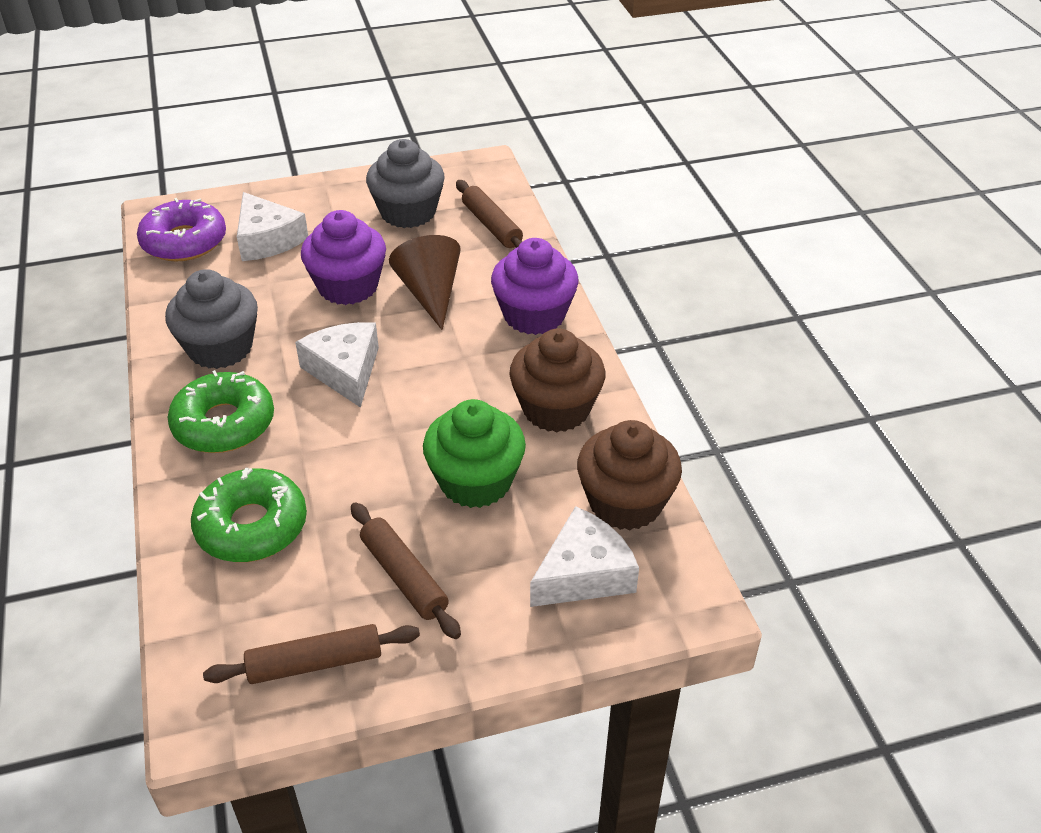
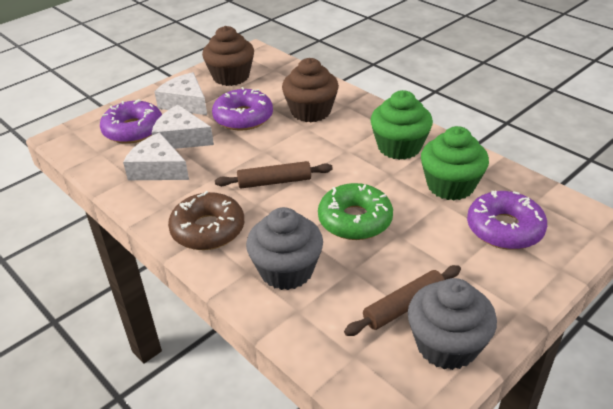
brown cone: 1 -> 0
brown donut: 0 -> 1
brown rolling pin: 3 -> 2
green cupcake: 1 -> 2
green donut: 2 -> 1
purple cupcake: 2 -> 0
purple donut: 1 -> 3

